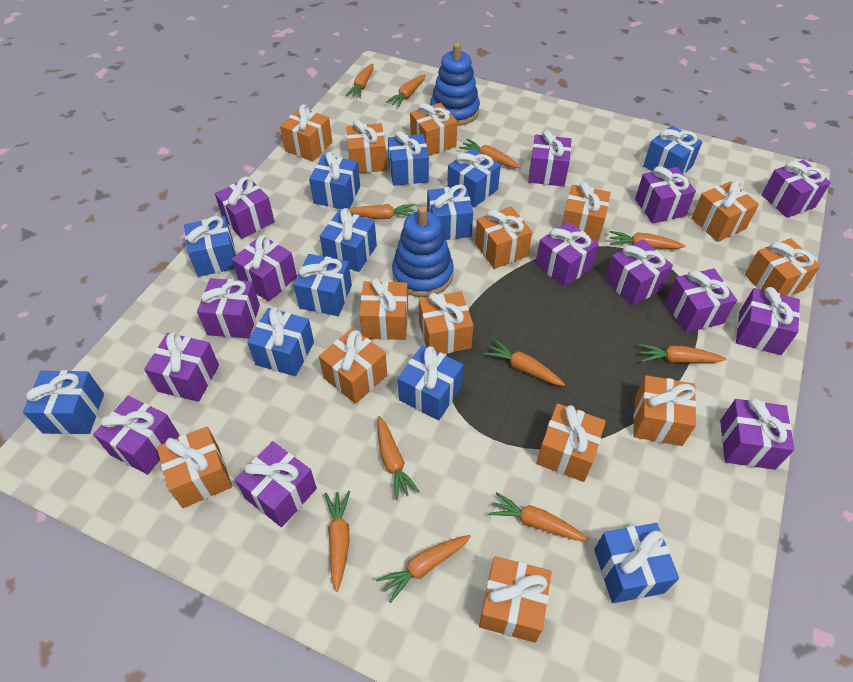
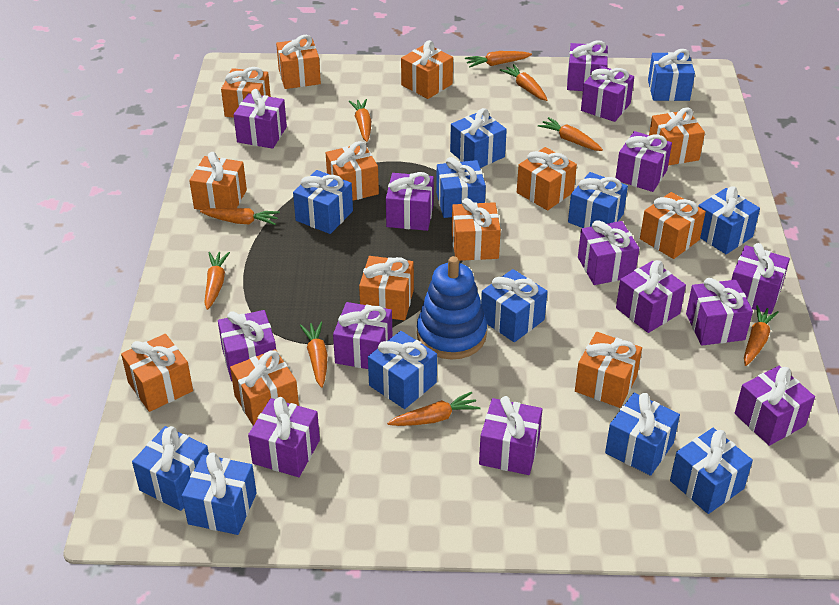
blue stacking toy: 2 -> 1
orange carrot: 11 -> 9
orange gift: 14 -> 13

